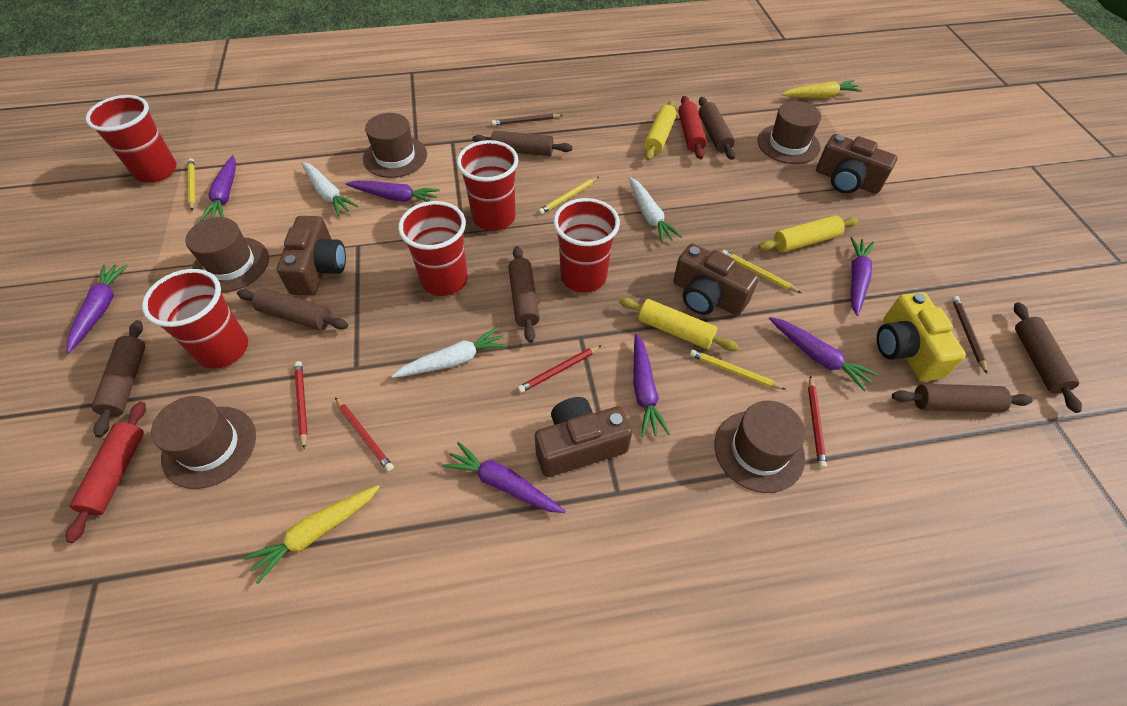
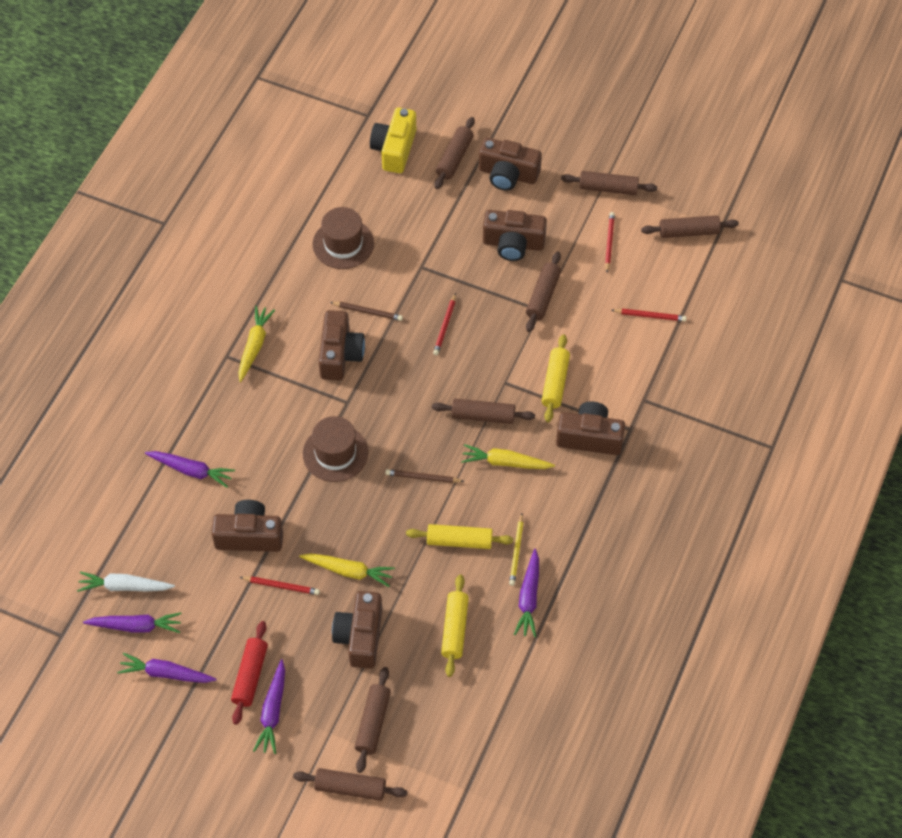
brown camera: 4 -> 6
brown hat: 5 -> 2
purple carrot: 7 -> 5
red cup: 5 -> 0
red rolling pin: 2 -> 1
white carrot: 3 -> 1
yellow carrot: 2 -> 3
yellow pencil: 4 -> 1

